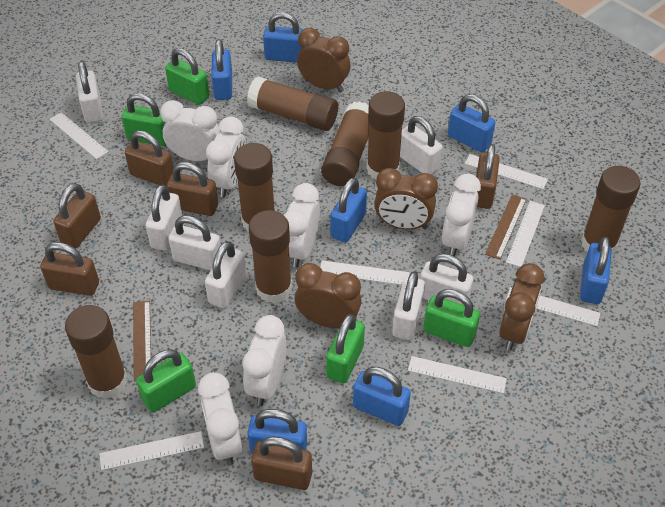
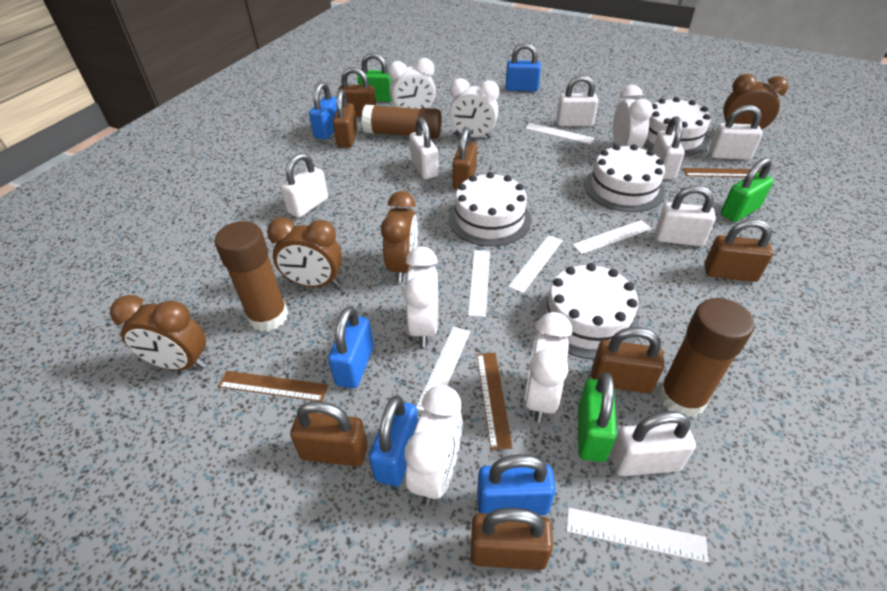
blue padlock: 7 -> 5
brown glue stick: 7 -> 3
brown padlock: 6 -> 7
brown ruler: 2 -> 3
green padlock: 5 -> 3
white cake: 0 -> 4
white ruler: 7 -> 6

